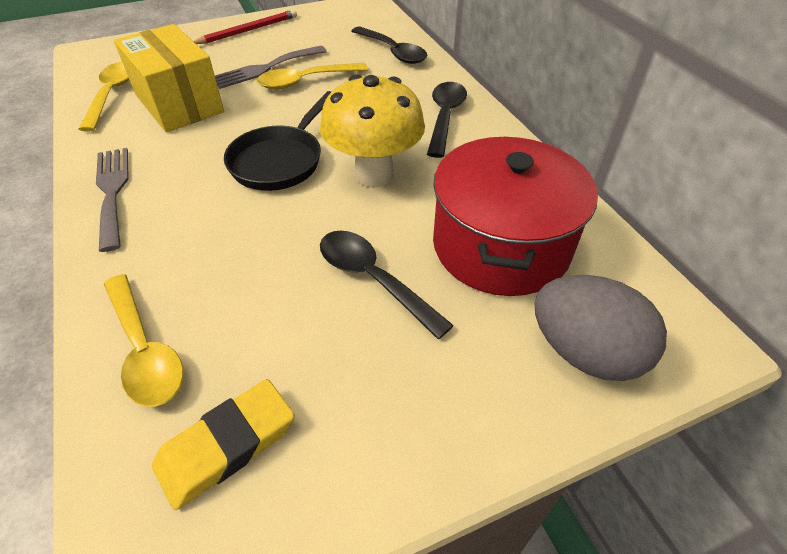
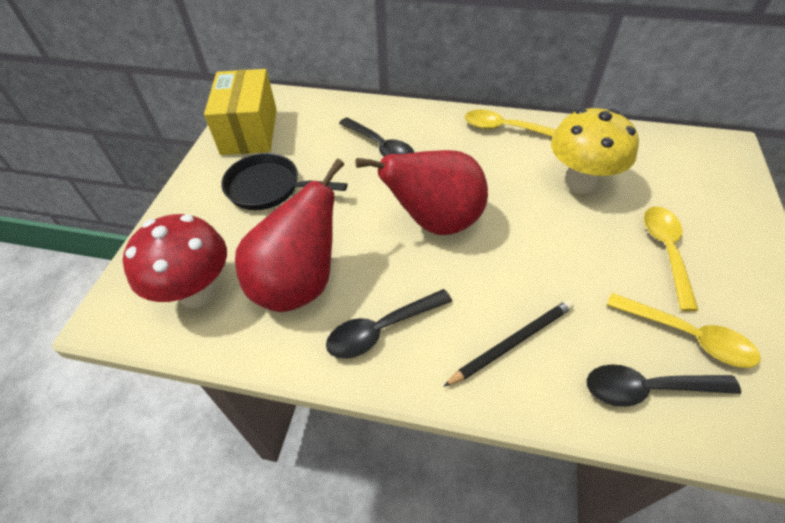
black pencil: 0 -> 1
grey egg: 1 -> 0
grey fork: 2 -> 0
red mushroom: 0 -> 1
red pear: 0 -> 2
red pencil: 1 -> 0
red pot: 1 -> 0
yellow eraser: 1 -> 0

